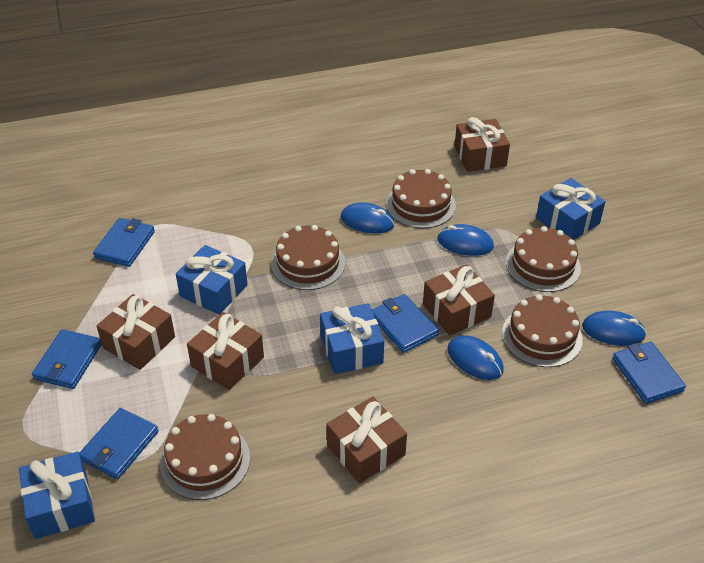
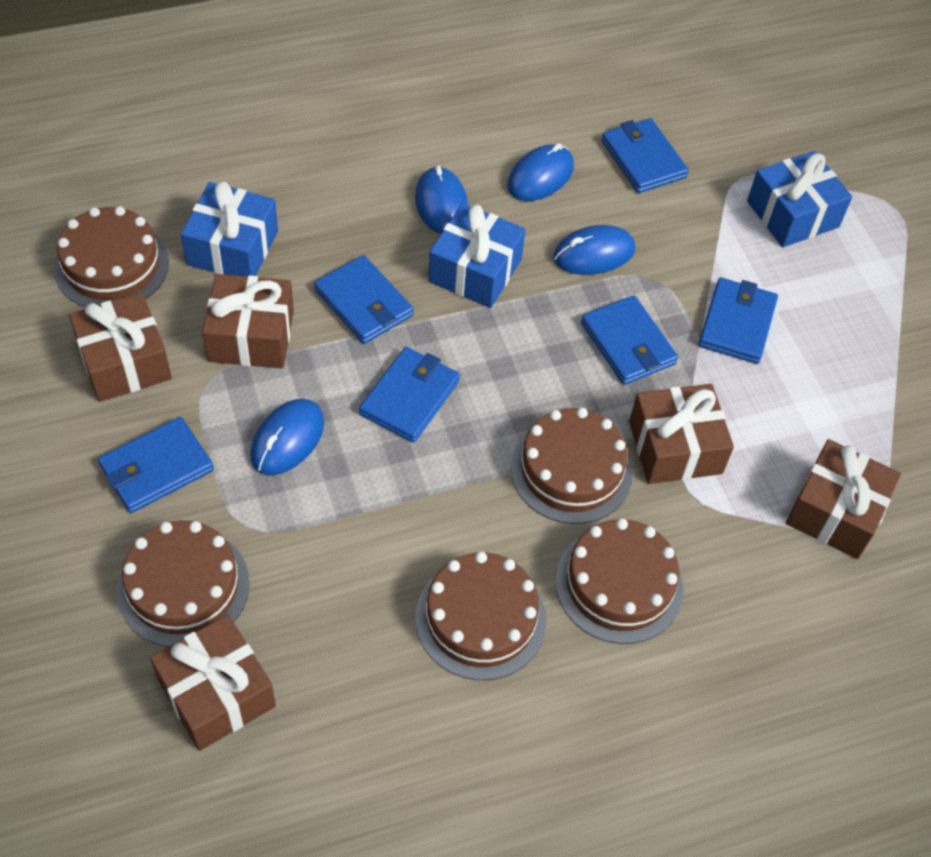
blue gift: 4 -> 3
blue wallet: 5 -> 6

